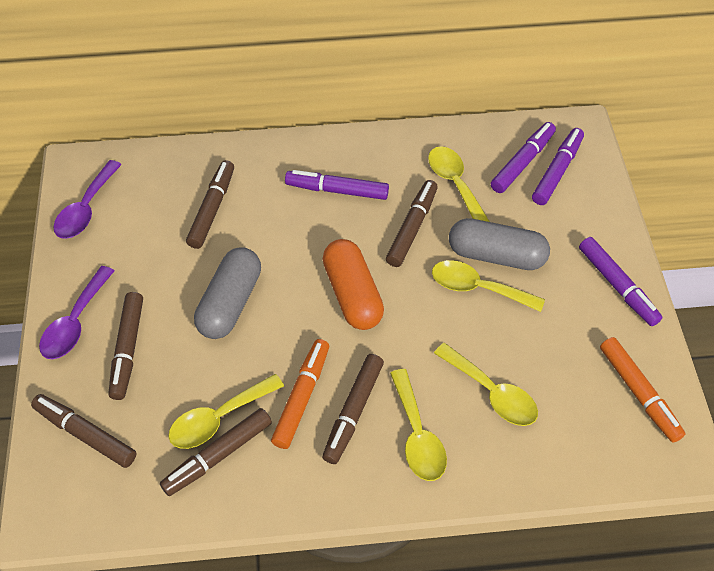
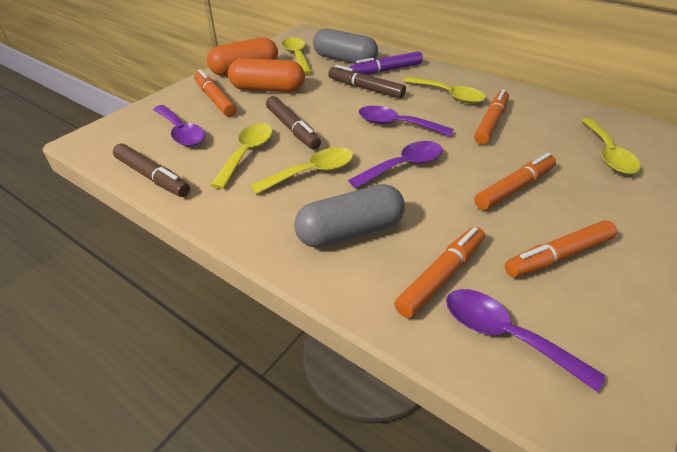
brown marker: 6 -> 3
orange capsule: 1 -> 2
orange marker: 2 -> 5
purple marker: 4 -> 1
purple spoon: 2 -> 4

